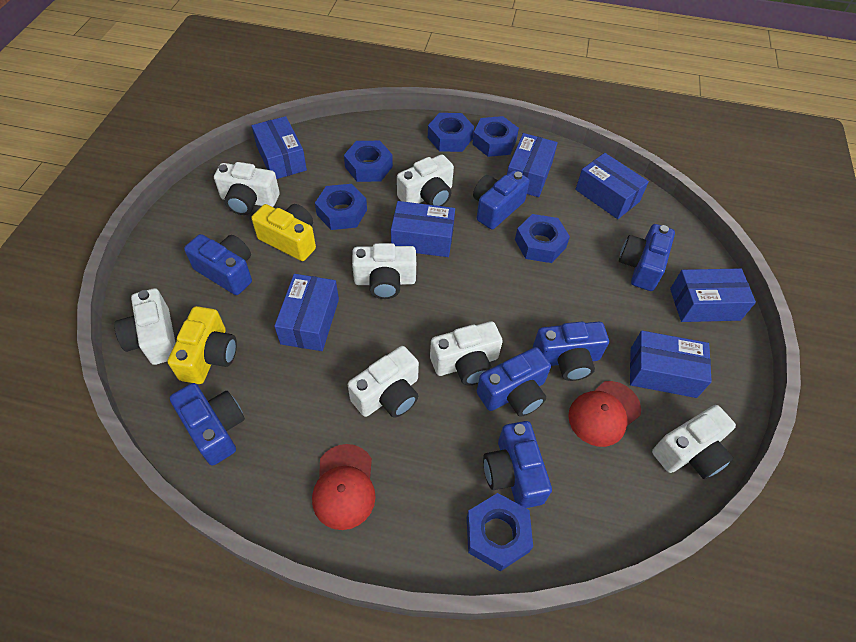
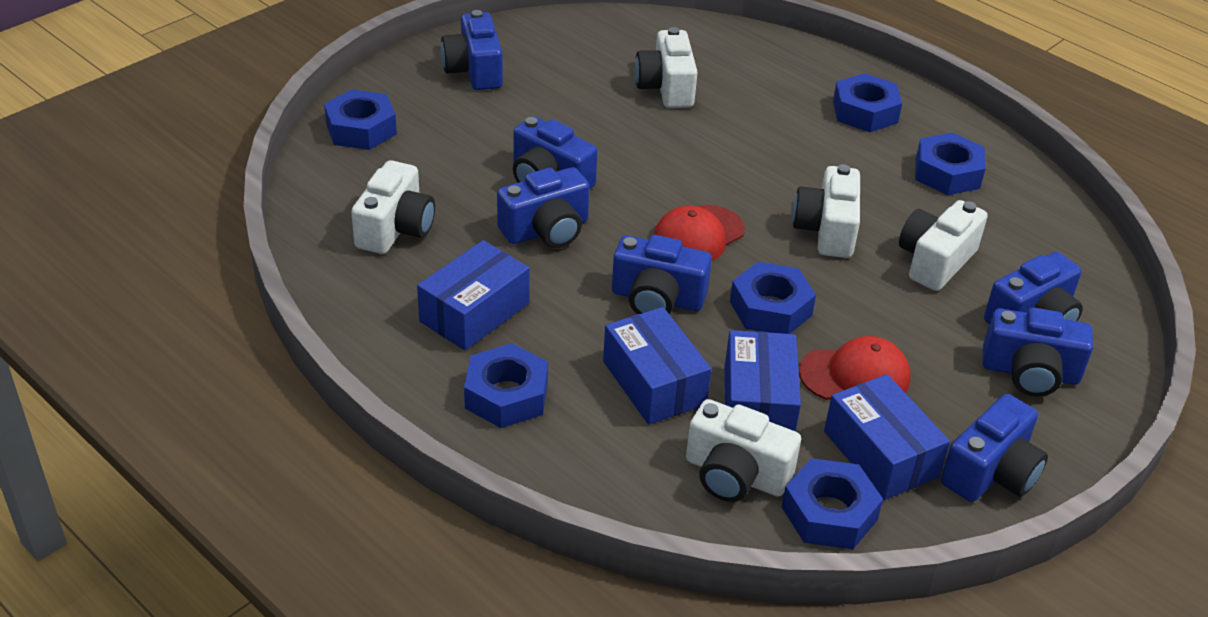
blue box: 7 -> 4
white camera: 7 -> 5
yellow camera: 2 -> 0

